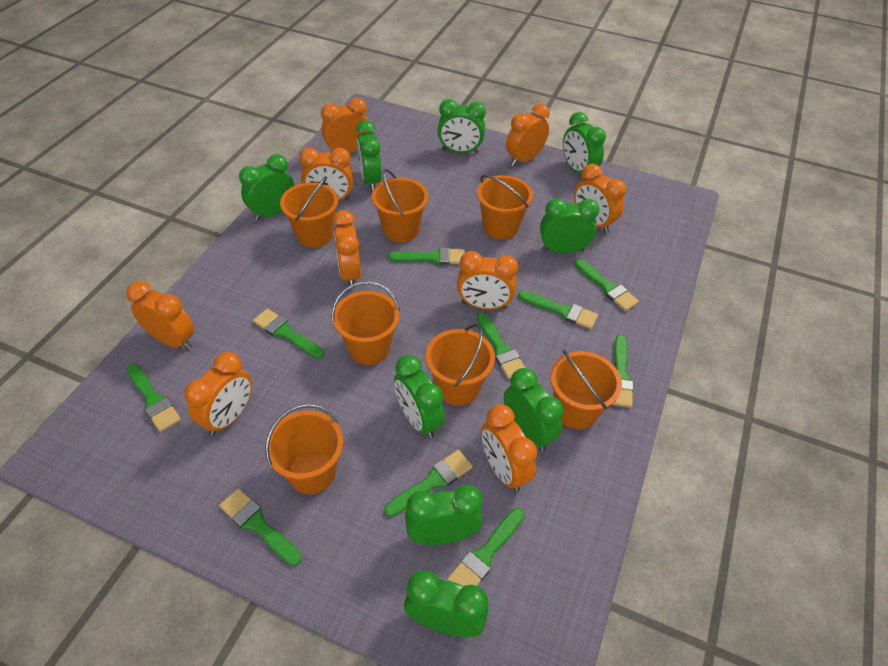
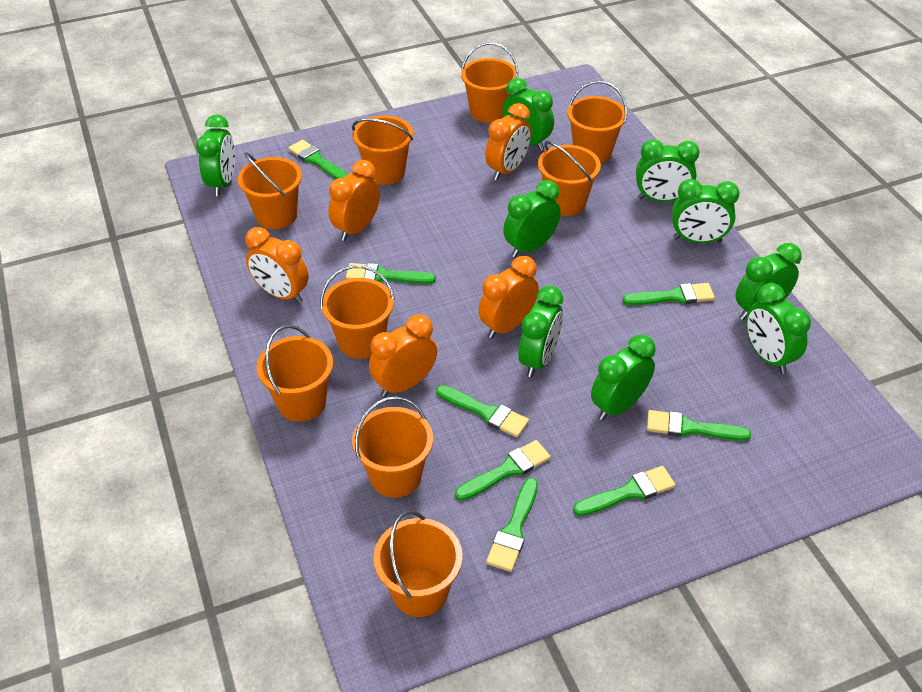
green brush: 10 -> 8
orange bucket: 7 -> 9
orange clock: 9 -> 5

